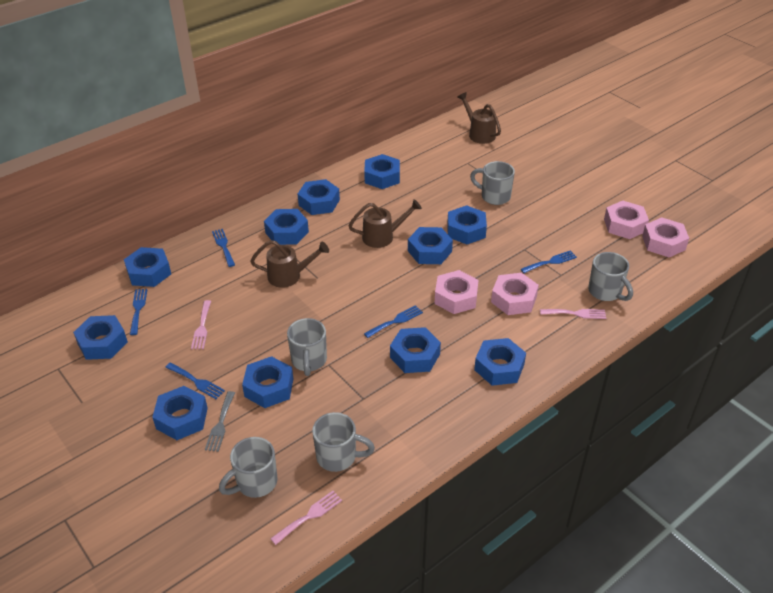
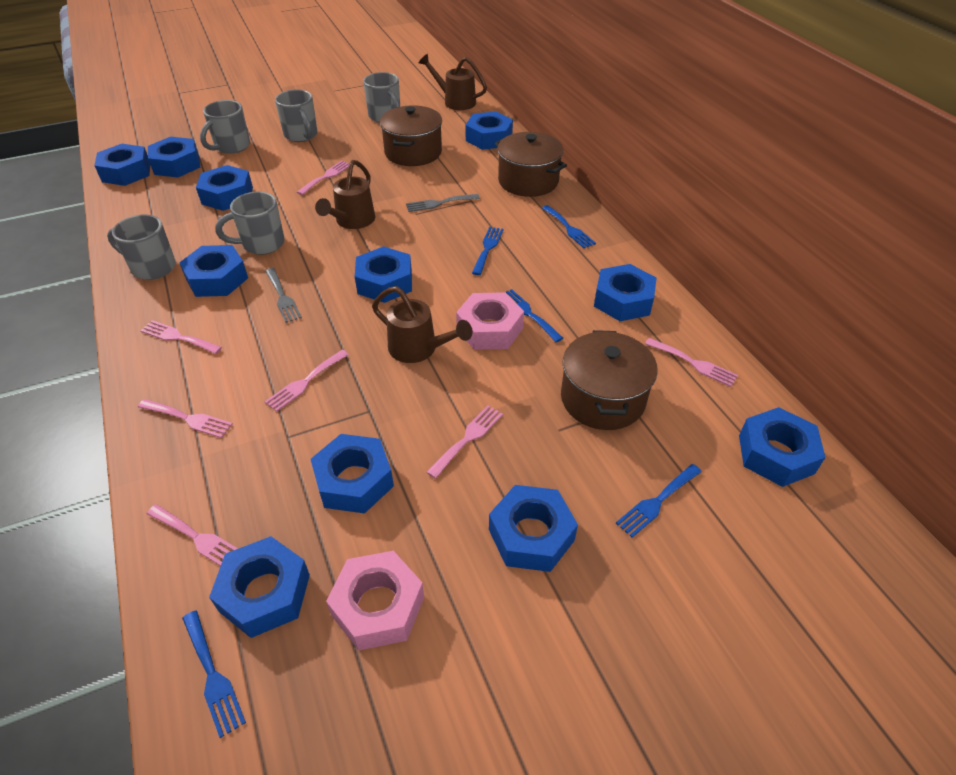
brown pot: 0 -> 3
grey fork: 1 -> 2
pink fork: 3 -> 7
pink nut: 4 -> 2

